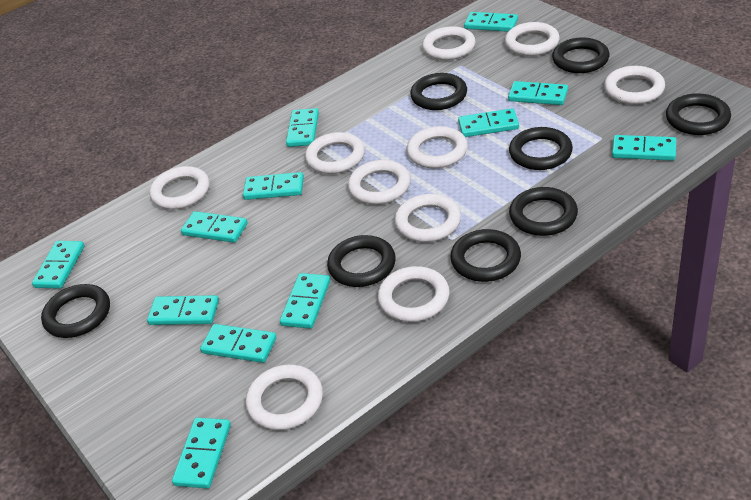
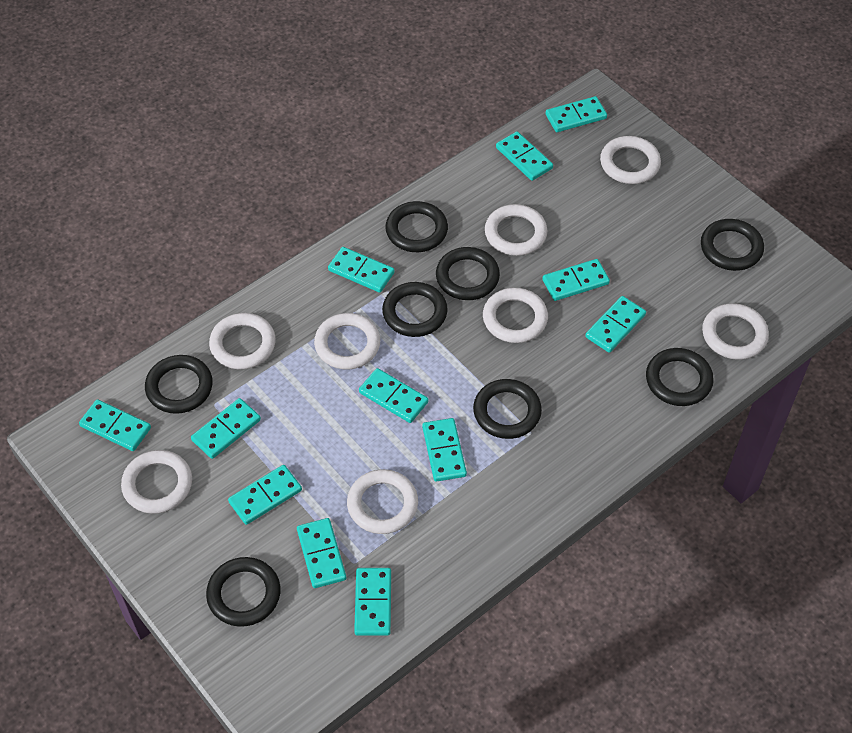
white ring: 10 -> 8

